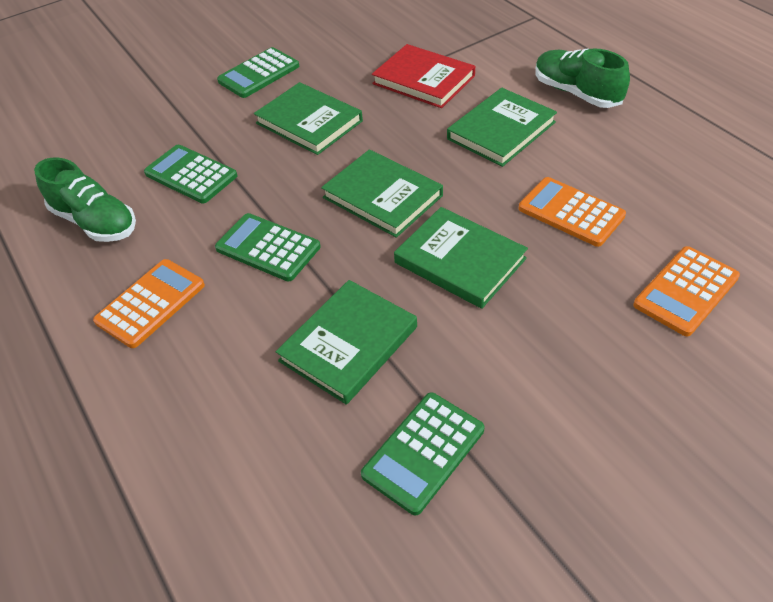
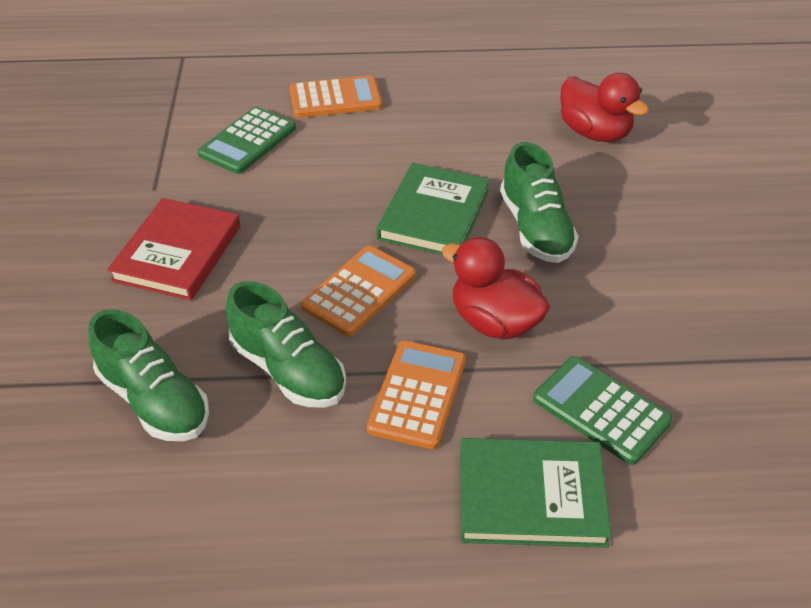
green book: 5 -> 2
green calculator: 4 -> 2
green shoe: 2 -> 3
red duck: 0 -> 2

